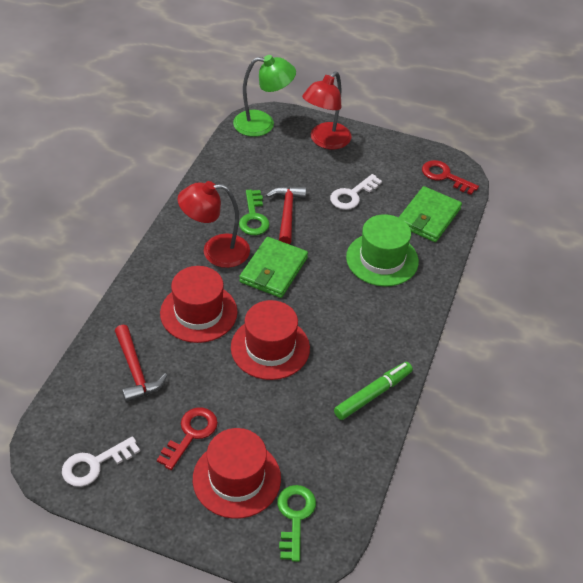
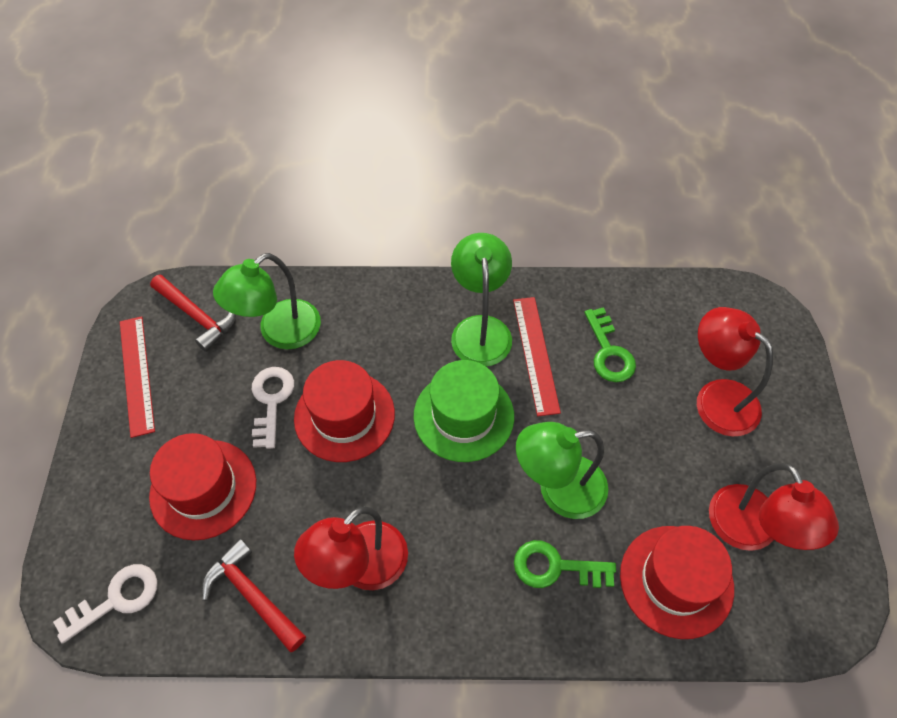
green lamp: 1 -> 3
green marker: 1 -> 0
green wallet: 2 -> 0
red key: 2 -> 0
red lamp: 2 -> 3
red ruler: 0 -> 2

